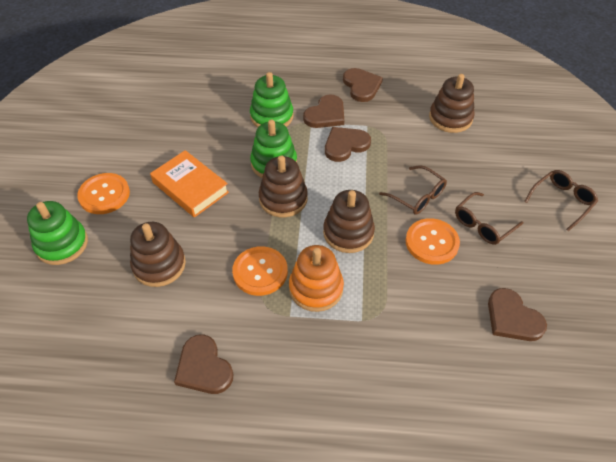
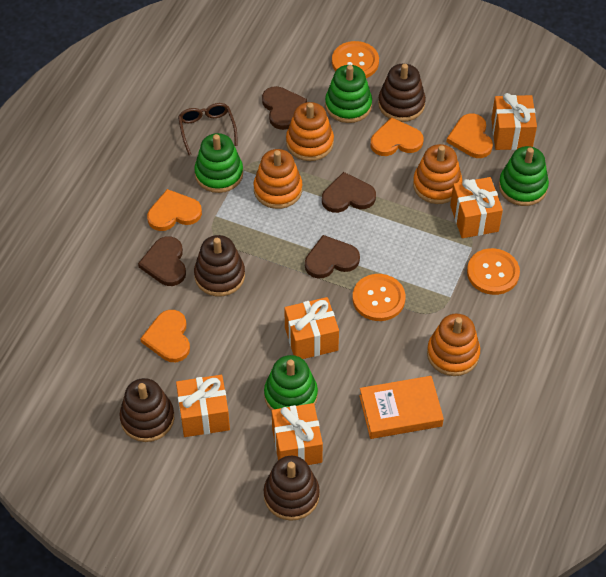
brown glasses: 3 -> 1
brown heart: 5 -> 4
green stacking toy: 3 -> 4
orange gift: 0 -> 5
orange heart: 0 -> 4
orange stacking toy: 1 -> 4

